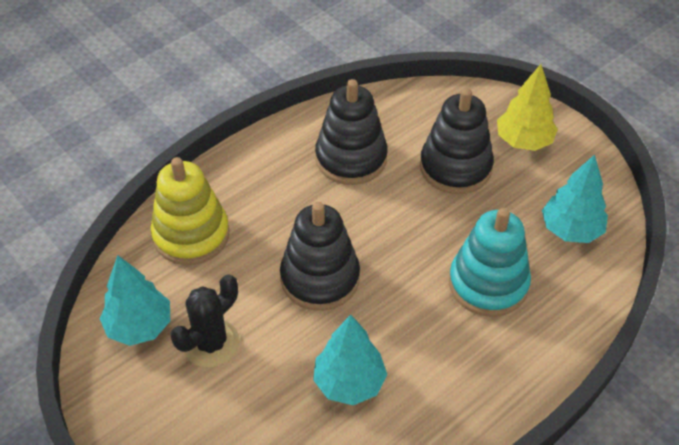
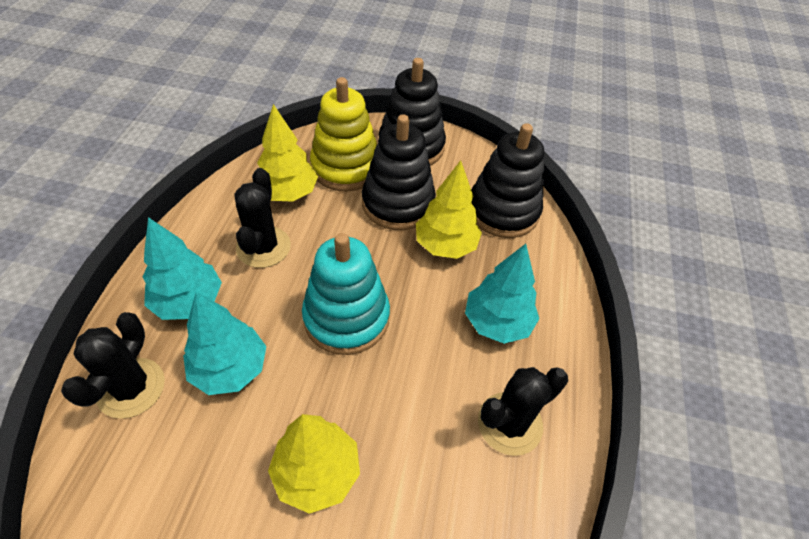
black cactus: 1 -> 3
yellow tree: 1 -> 3

